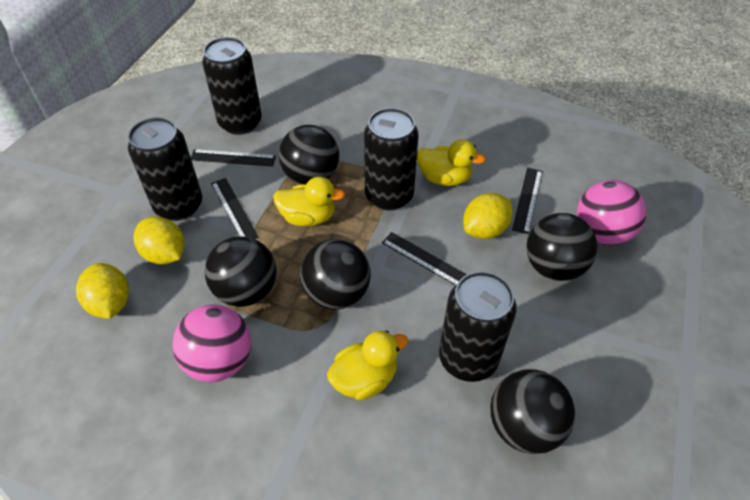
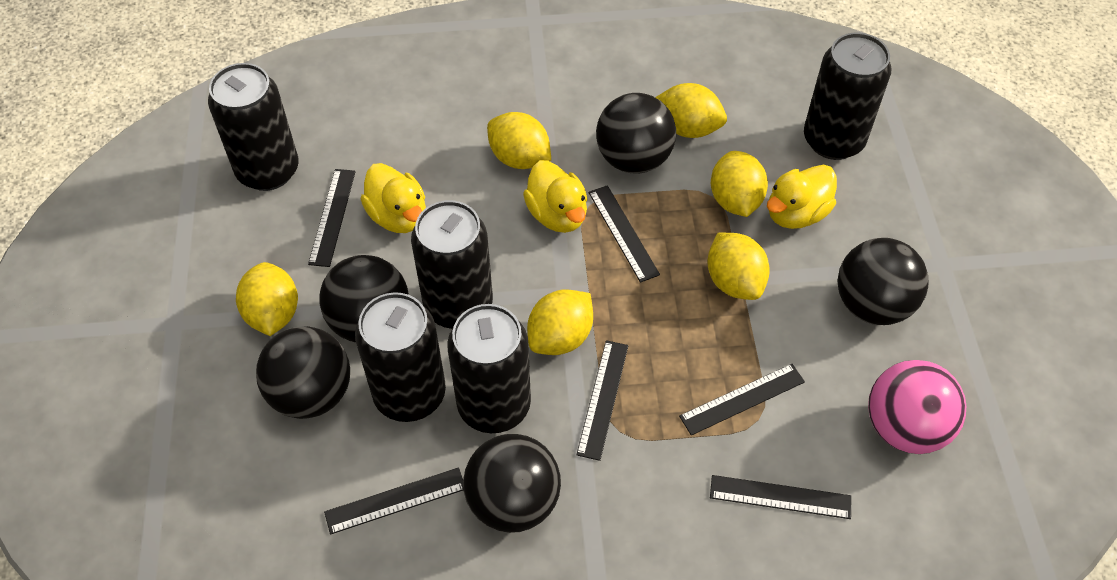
black can: 4 -> 5
black ruler: 4 -> 6
pink ball: 2 -> 1
yellow lemon: 3 -> 6

